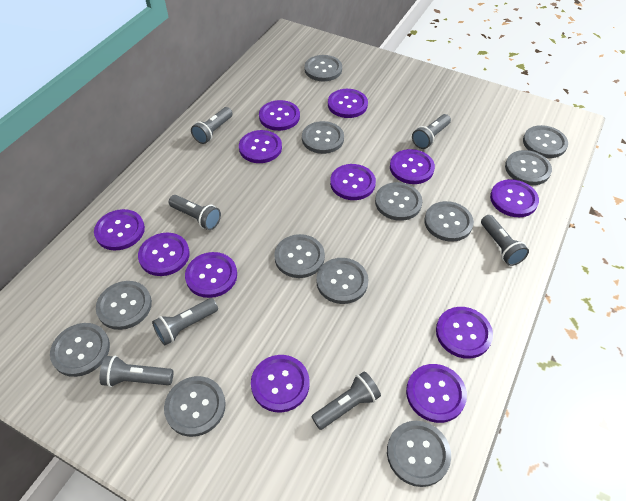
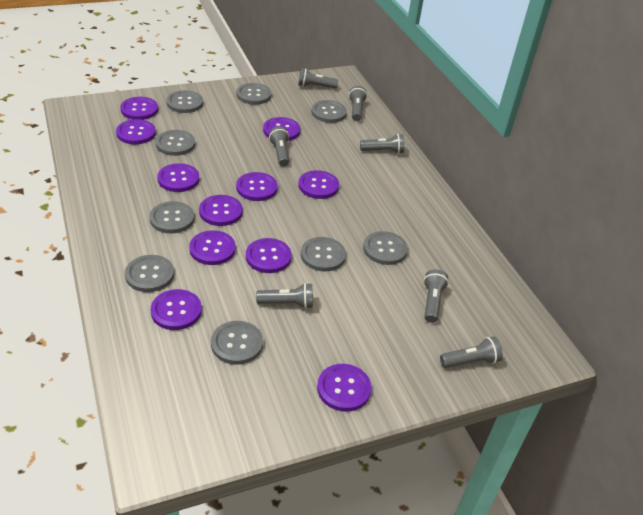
grey button: 12 -> 9
purple button: 12 -> 11

